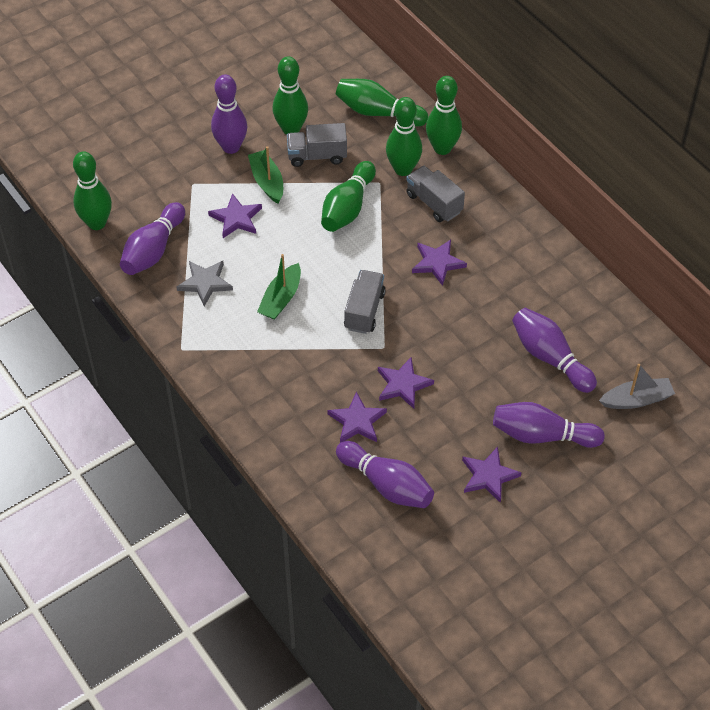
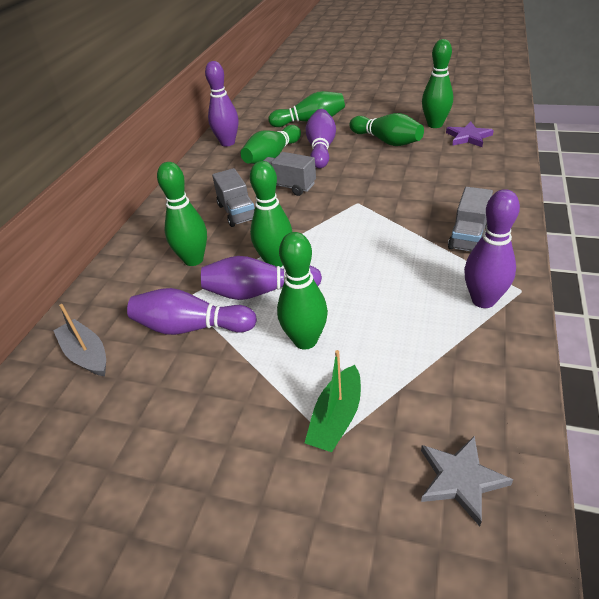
green boat: 2 -> 1
green bowling pin: 6 -> 7
purple star: 5 -> 1

